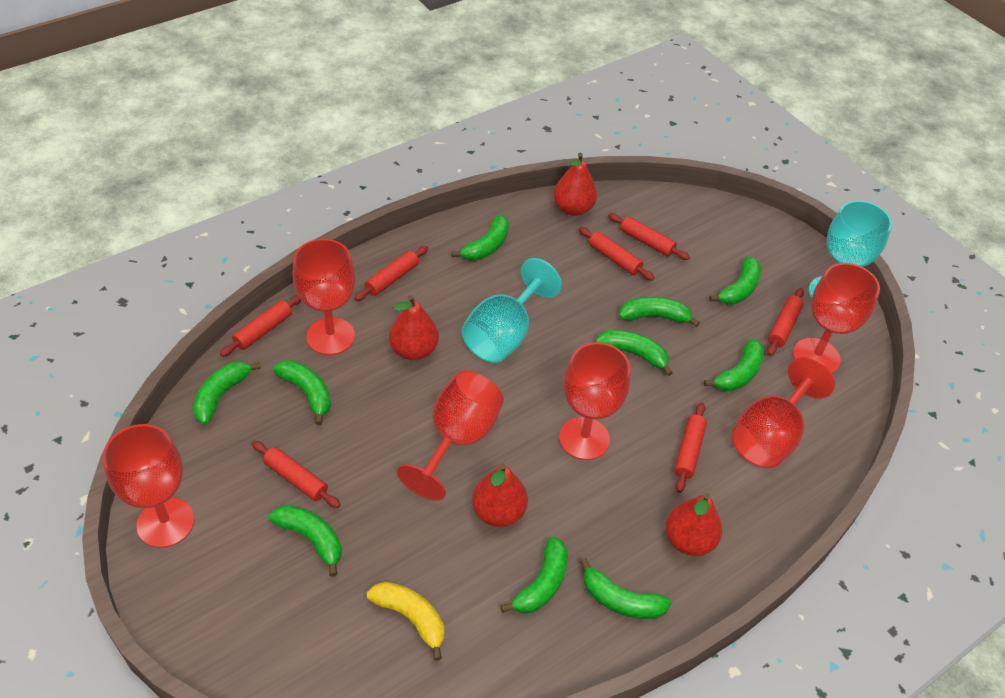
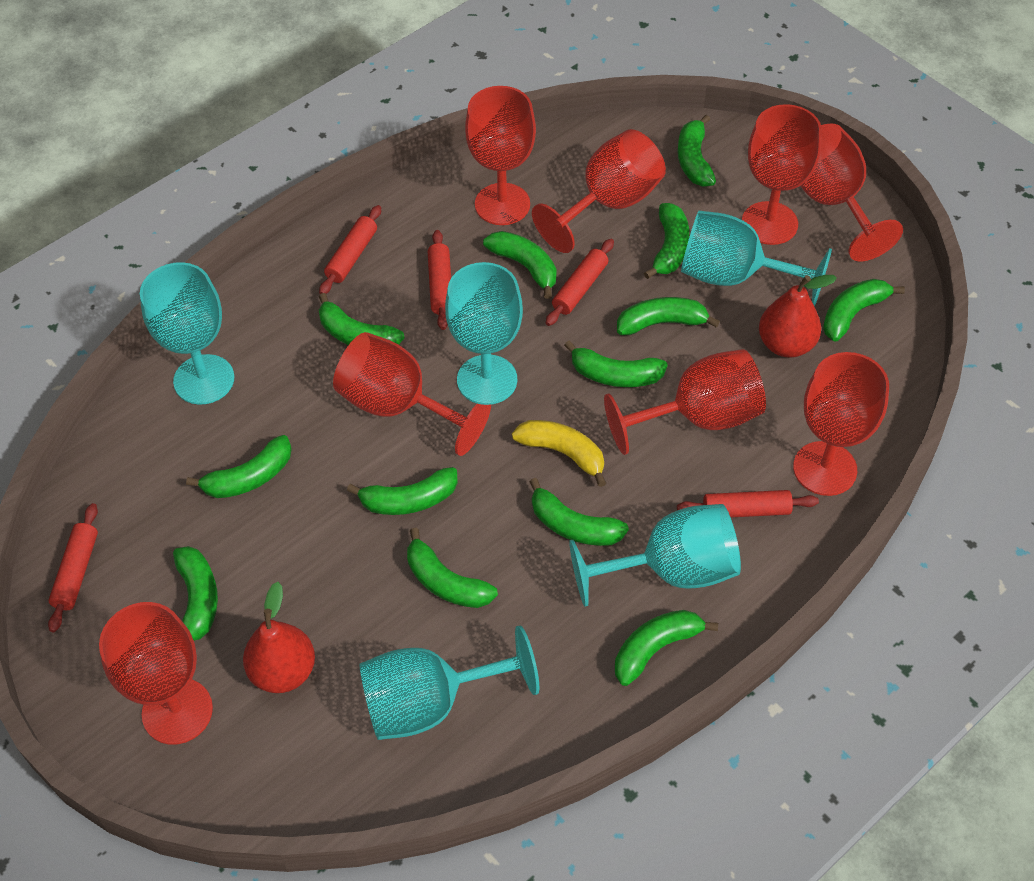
green banana: 10 -> 13
red goblet: 6 -> 8
red pear: 4 -> 2
red rolling pin: 7 -> 5
turquoise goblet: 2 -> 5

